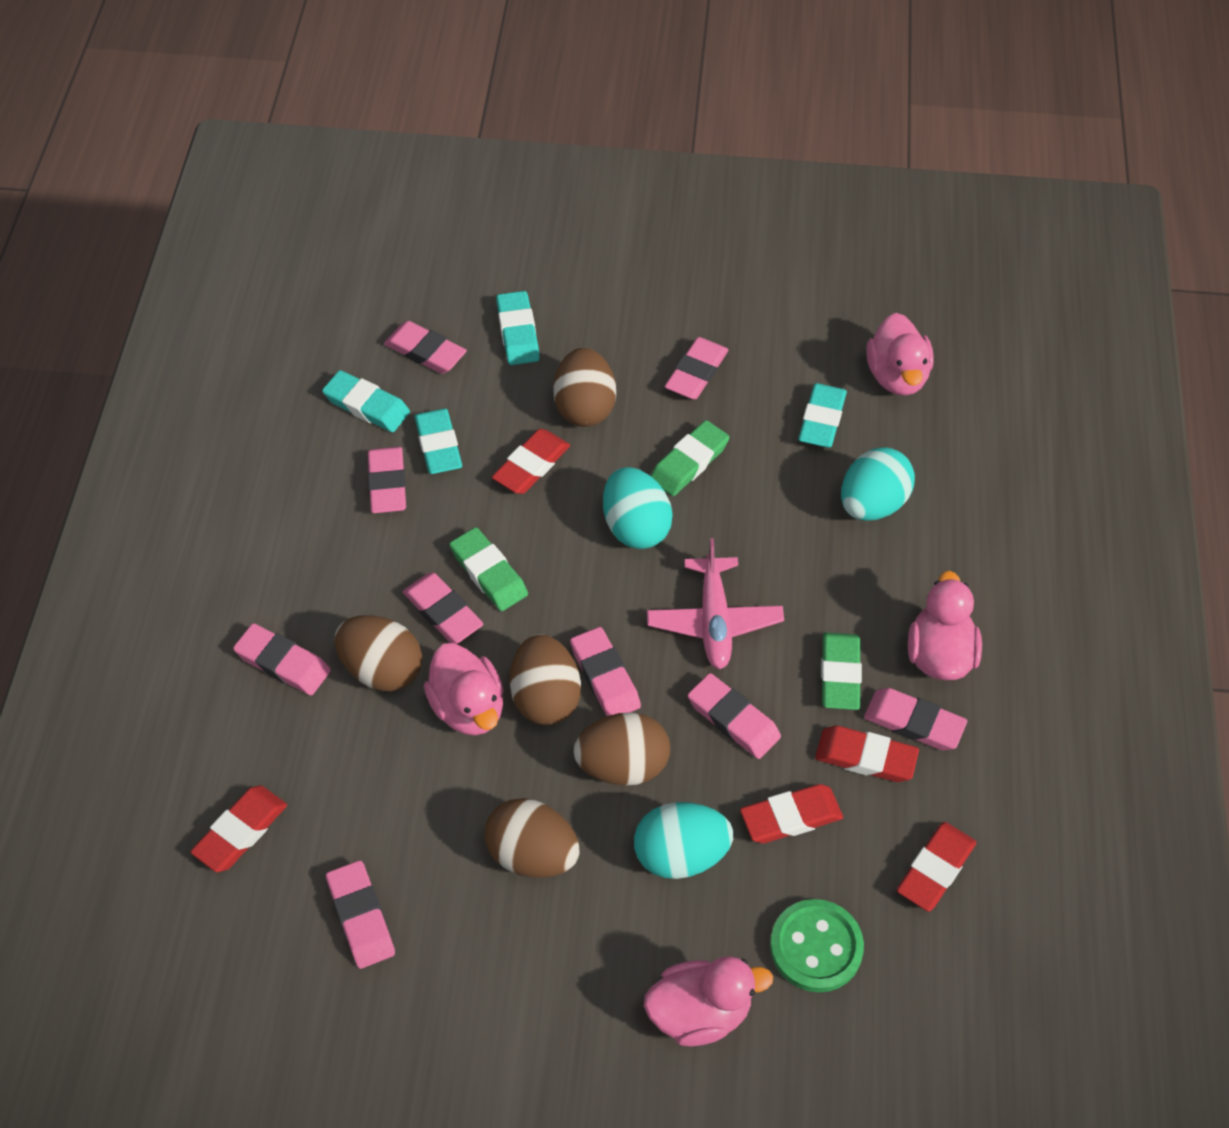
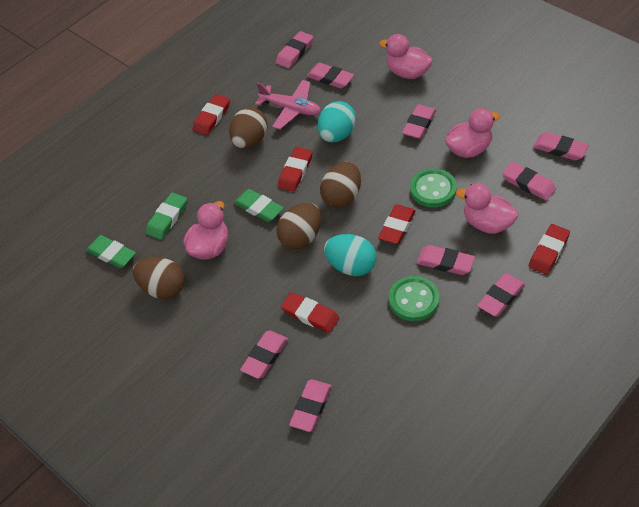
brown egg: 5 -> 4
green button: 1 -> 2
turquoise egg: 3 -> 2
turquoise eraser: 4 -> 0

